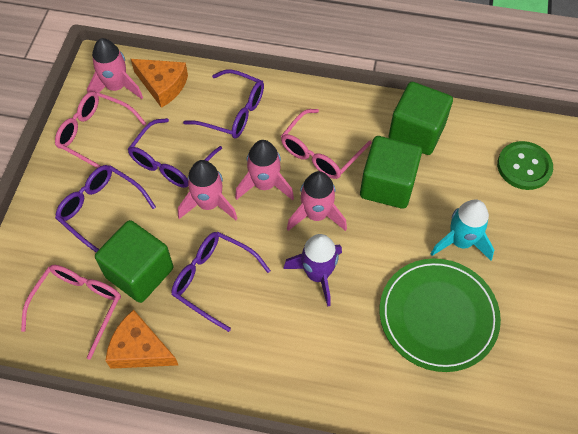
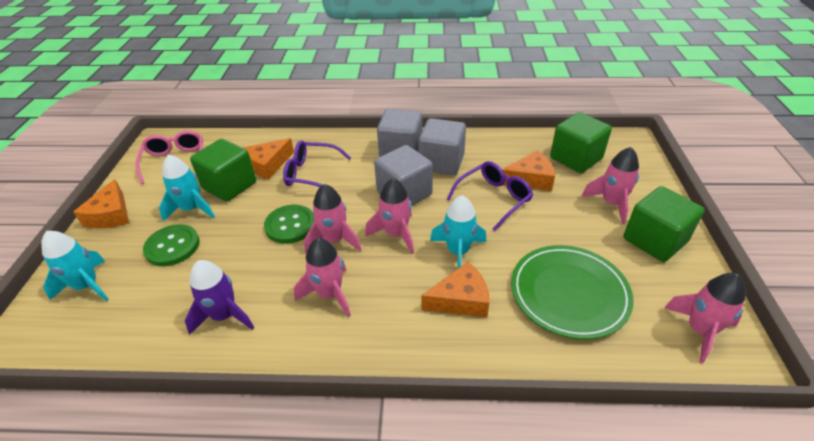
green button: 1 -> 2
grey cube: 0 -> 3
orange cheese: 2 -> 4
pink glasses: 3 -> 1
pink rocket: 4 -> 5
purple glasses: 4 -> 2
turquoise rocket: 1 -> 3

